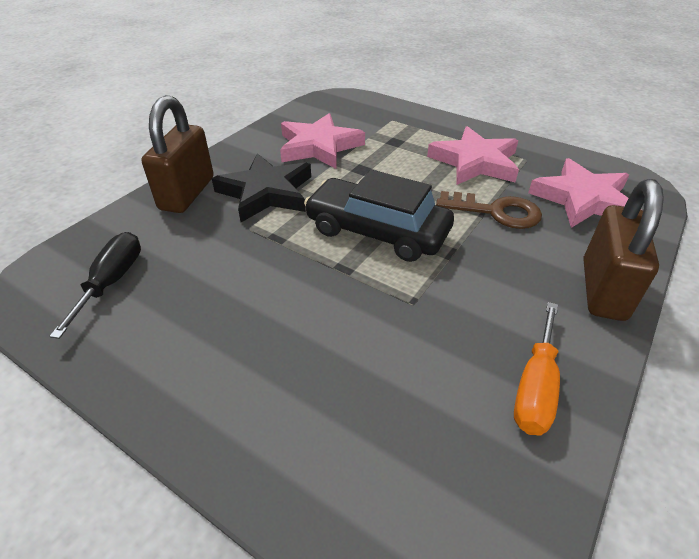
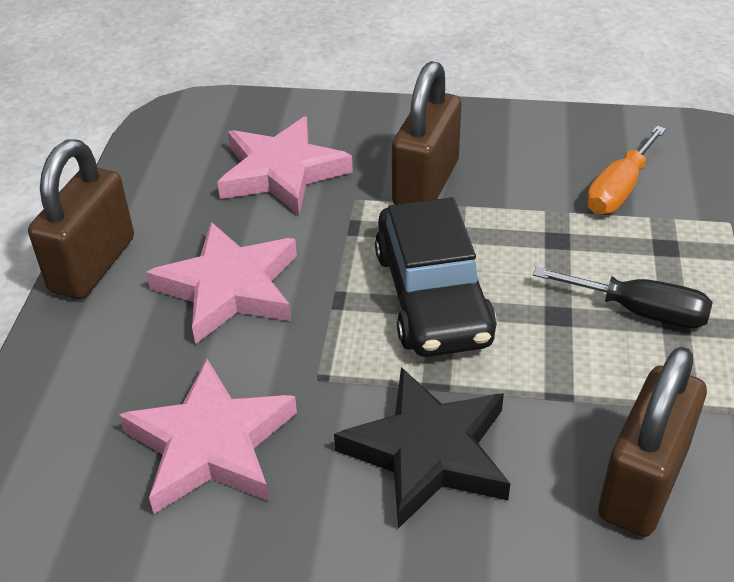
brown key: 1 -> 0
brown padlock: 2 -> 3

